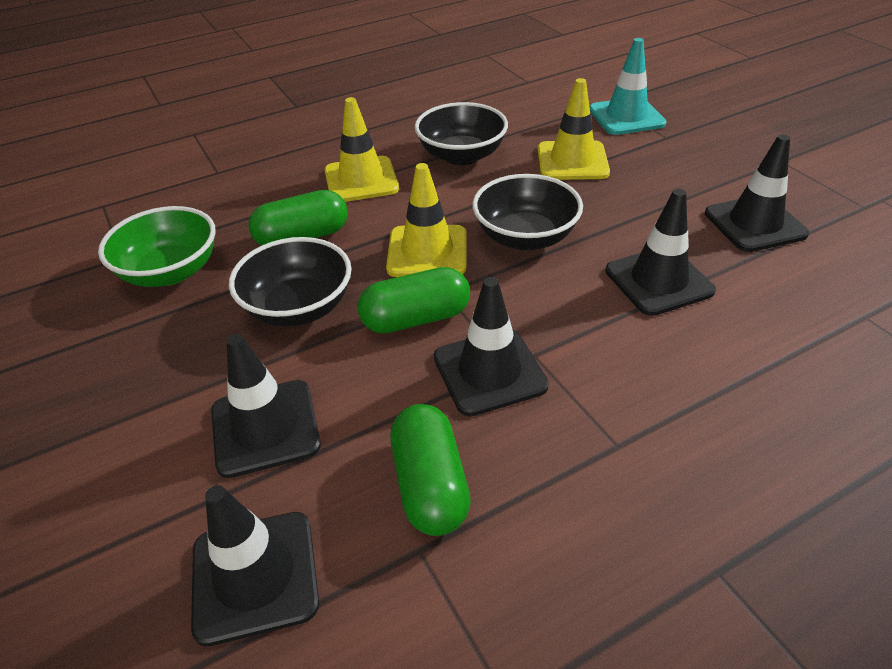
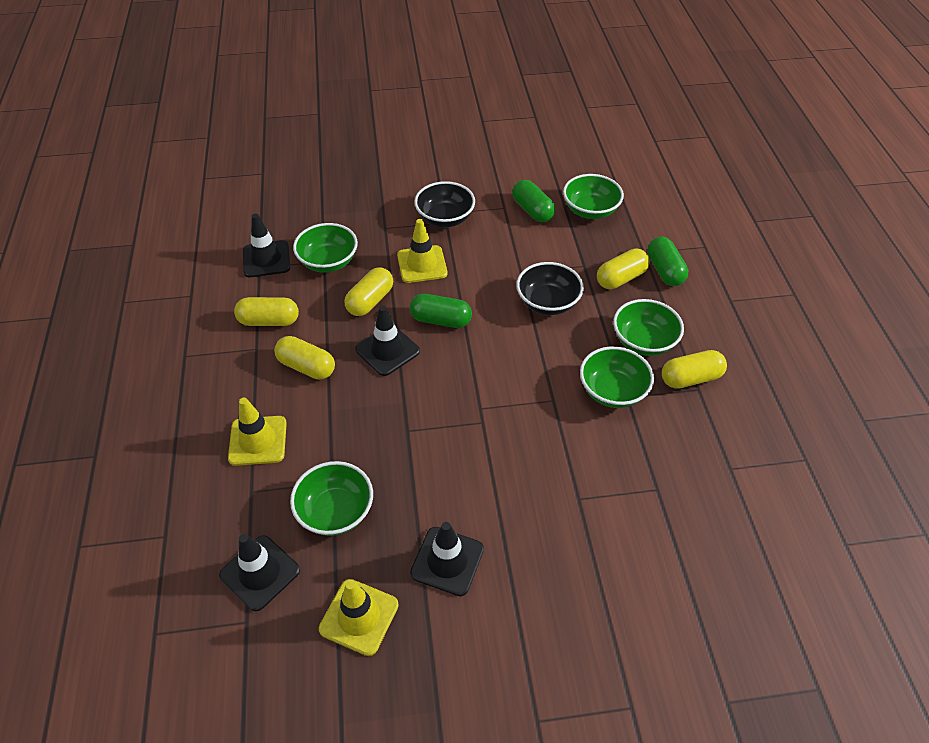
black bowl: 3 -> 2
black traffic cone: 5 -> 4
green bowl: 1 -> 5
turquoise traffic cone: 1 -> 0
yellow capsule: 0 -> 5

